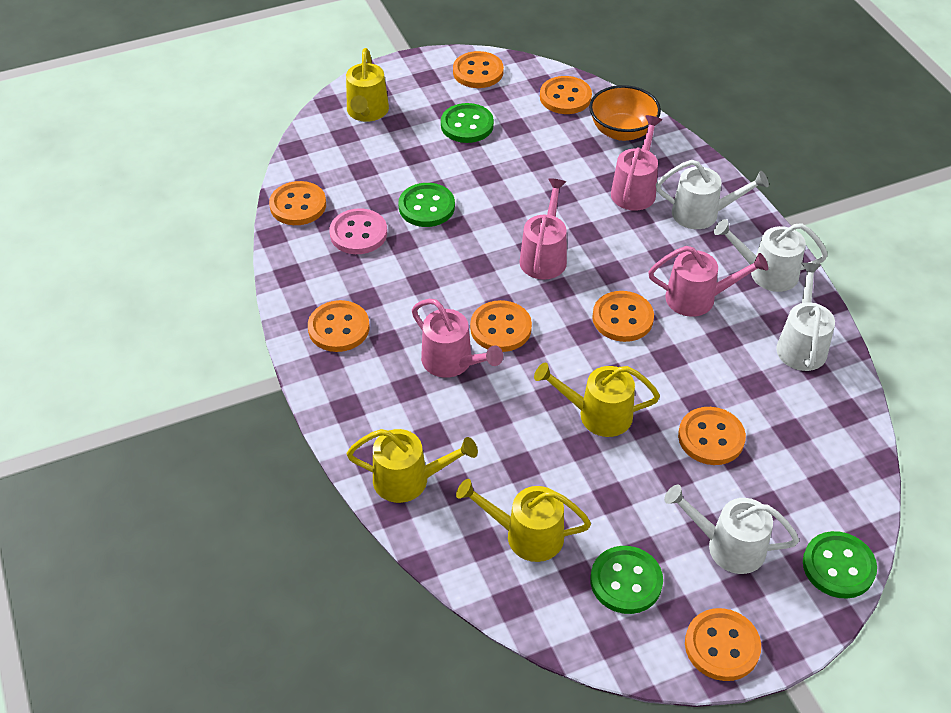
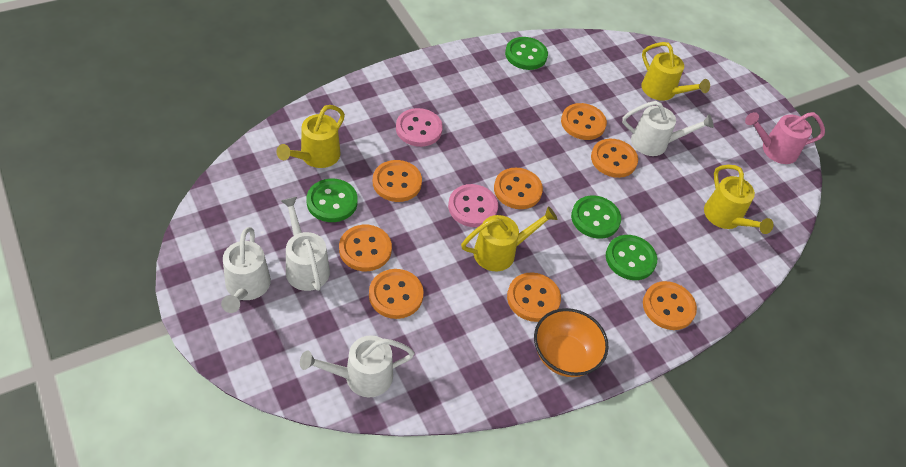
pink button: 1 -> 2
pink watering can: 4 -> 1

